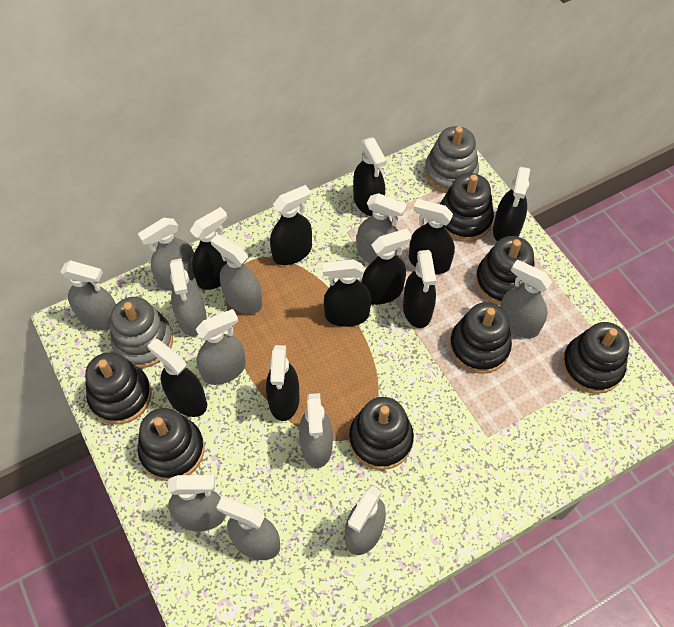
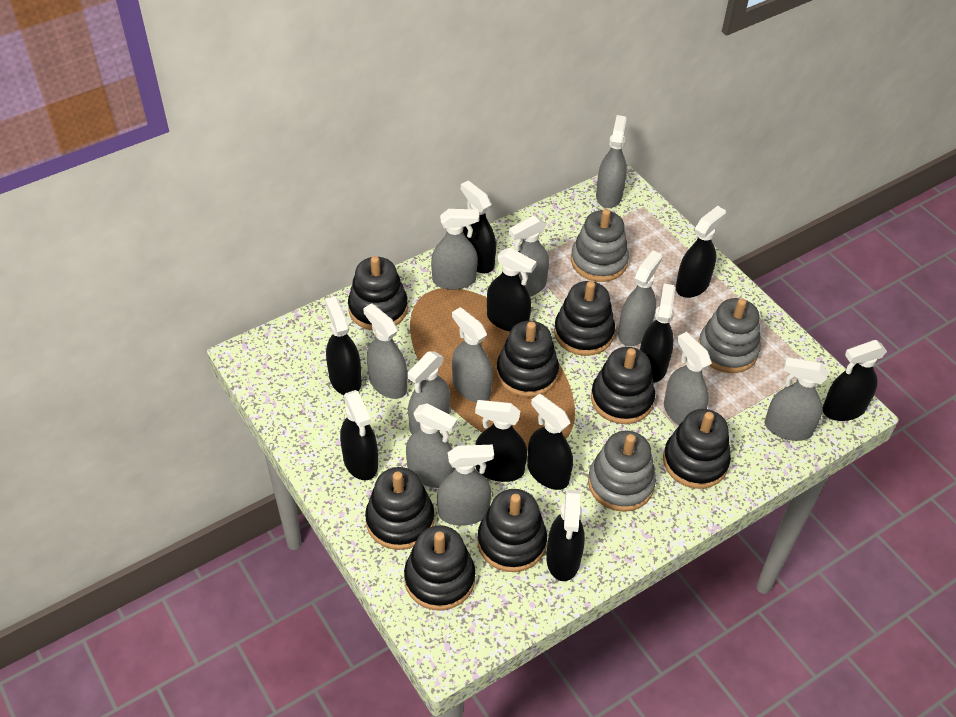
black stacking toy: 7 -> 8
grey stacking toy: 2 -> 3

